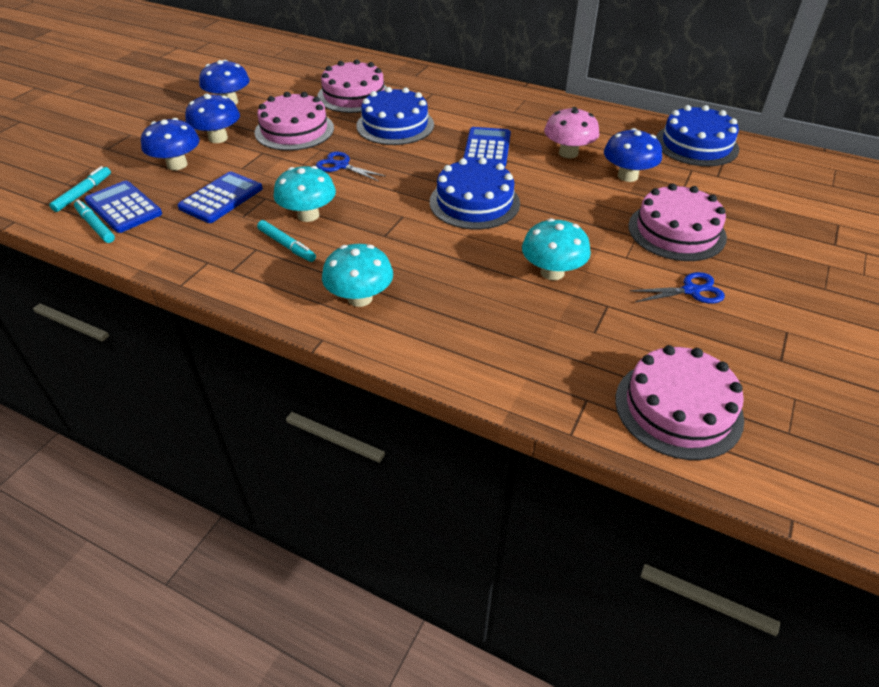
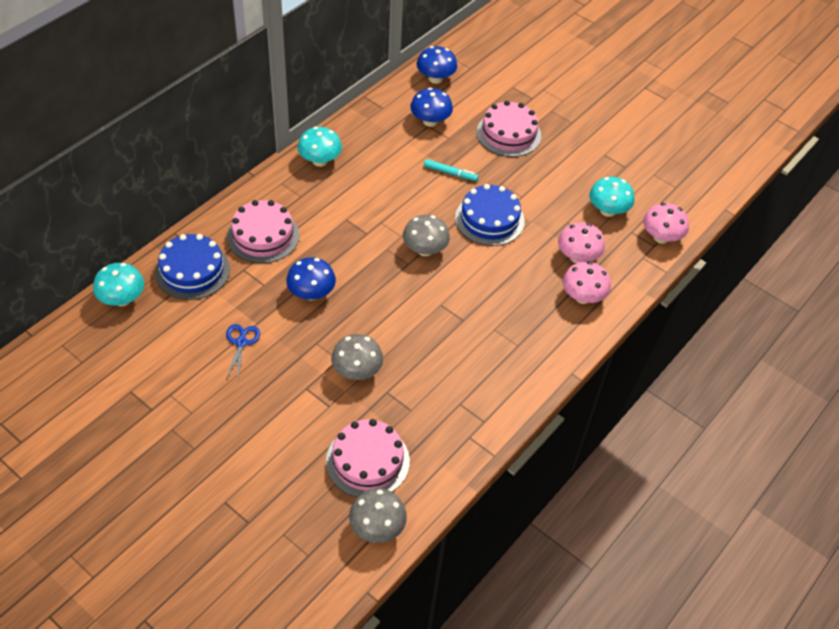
blue cake: 3 -> 2
blue calculator: 3 -> 0
blue mushroom: 4 -> 3
blue scissors: 2 -> 1
grey mushroom: 0 -> 3
pink cake: 4 -> 3
pink mushroom: 1 -> 3
turquoise marker: 3 -> 1

